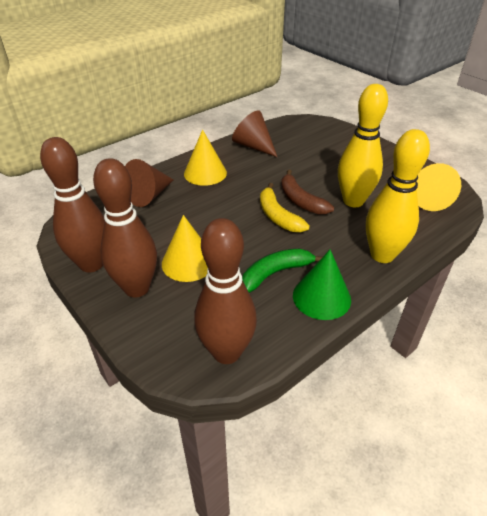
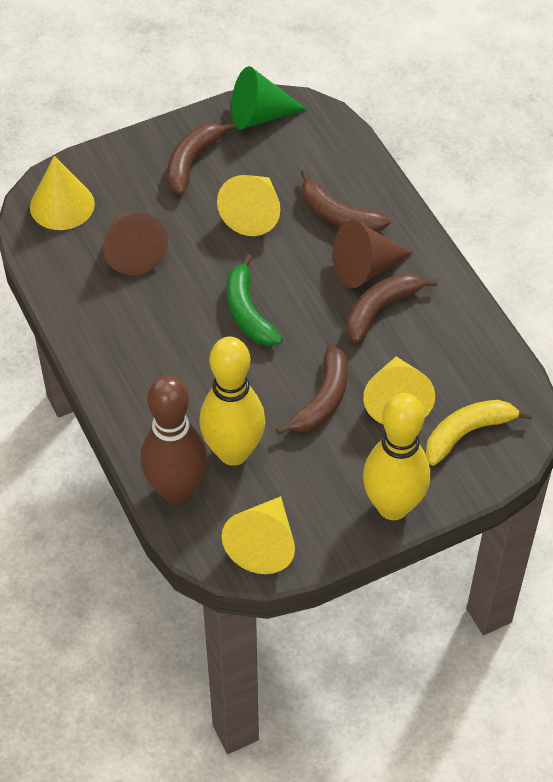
brown banana: 1 -> 4
brown bowling pin: 3 -> 1
yellow cone: 3 -> 4

